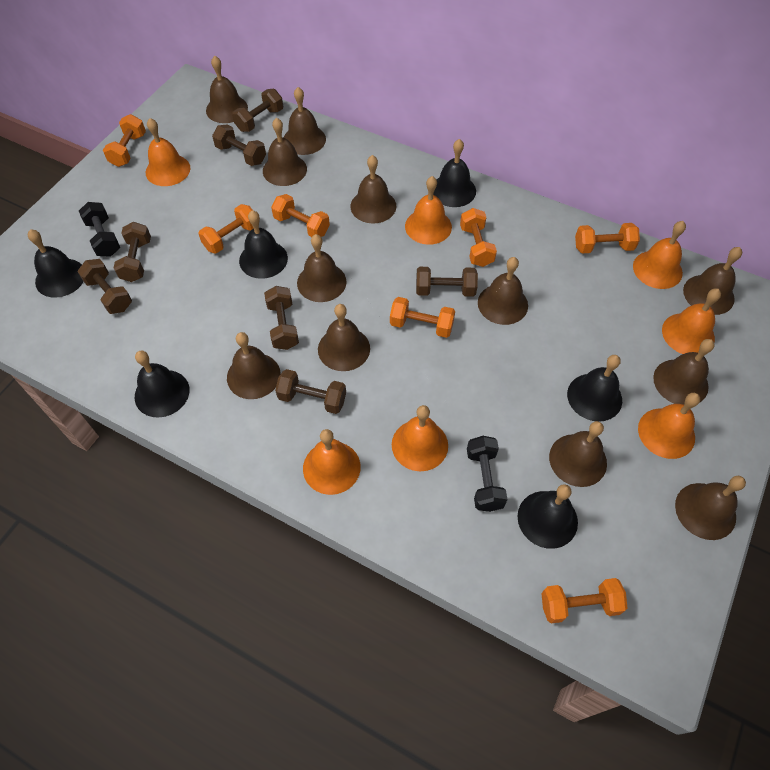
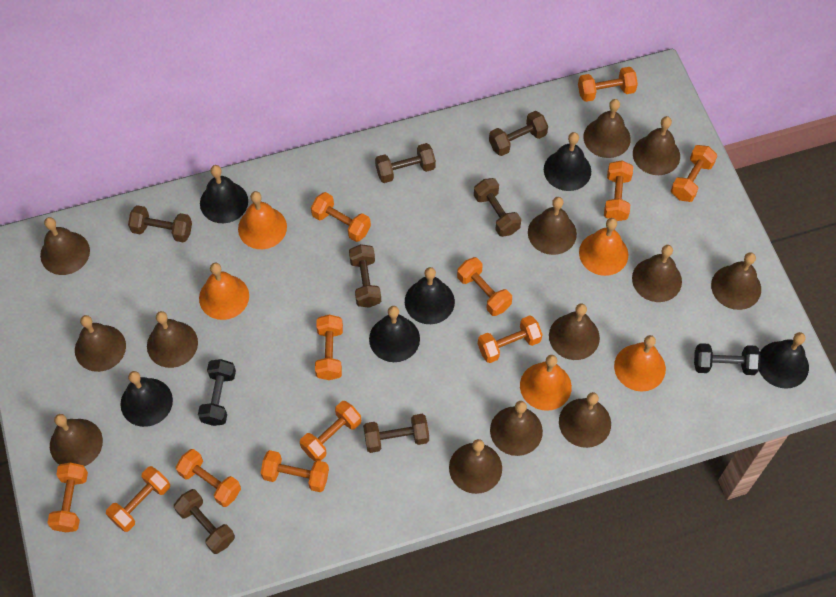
brown bell: 12 -> 13
orange bell: 7 -> 5
orange dumbbell: 7 -> 12

